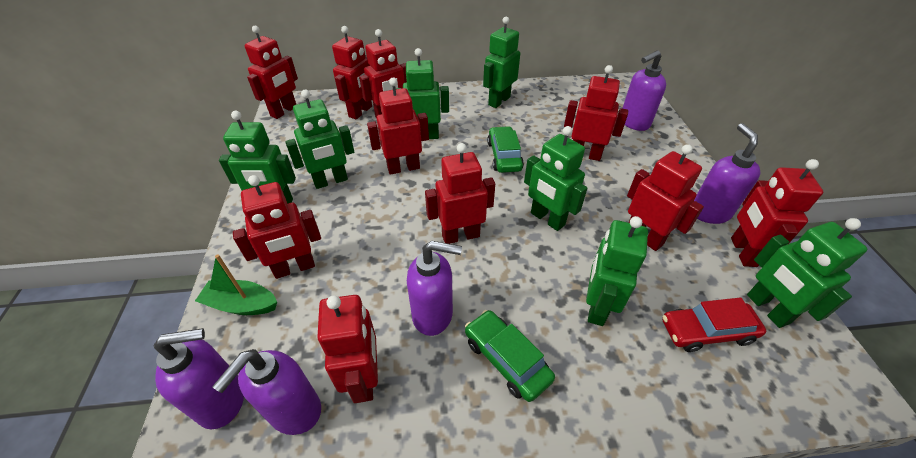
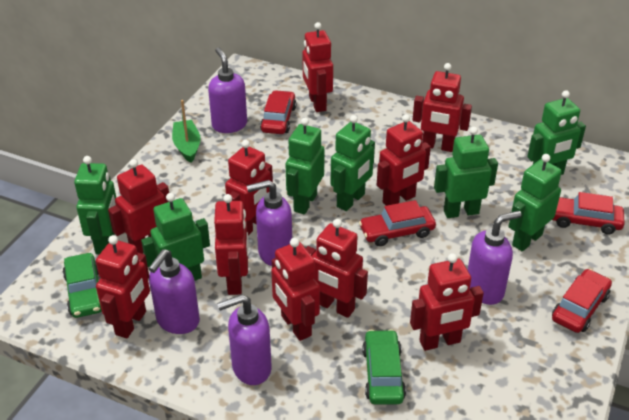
red car: 1 -> 4

